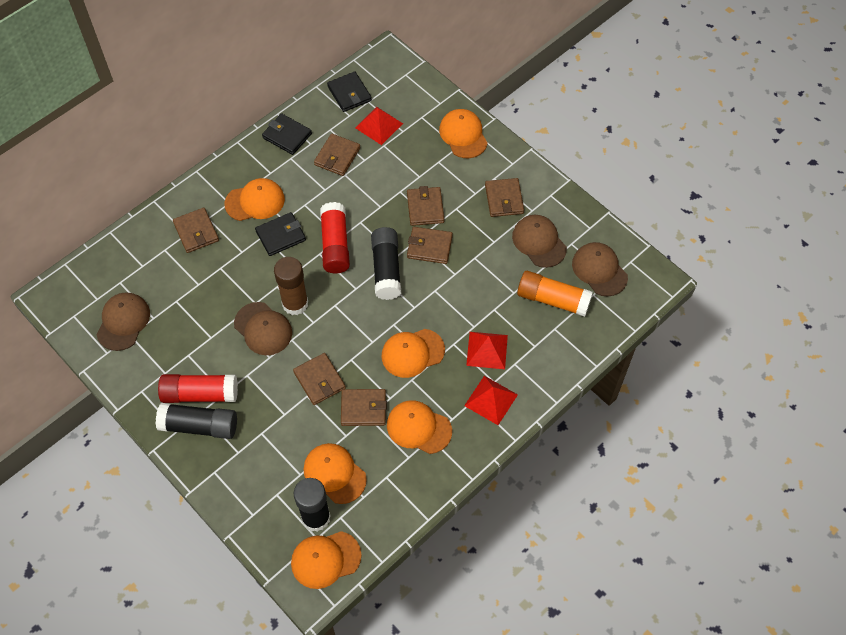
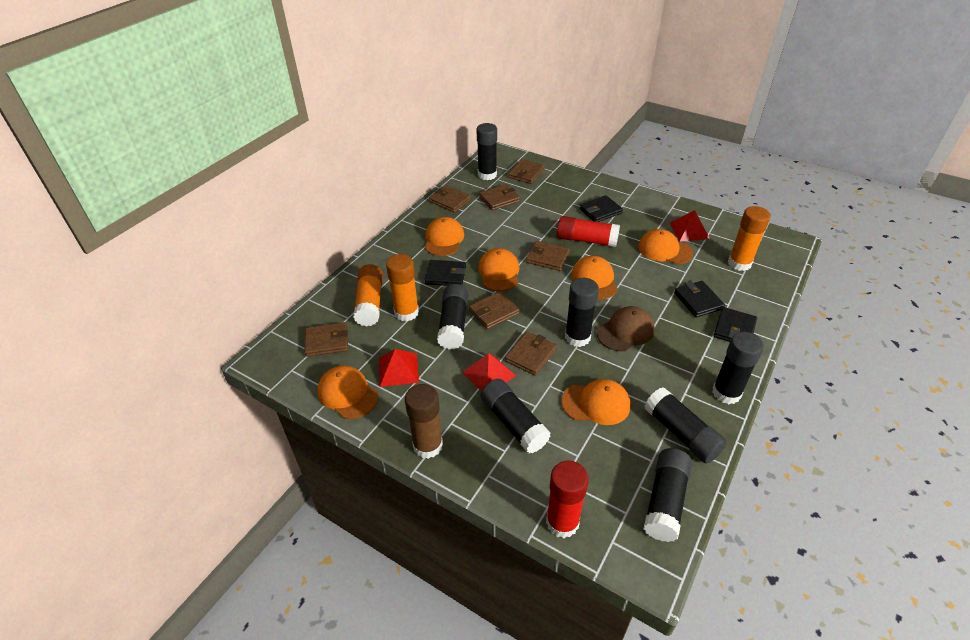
black glue stick: 3 -> 7
black wallet: 3 -> 4
brown cap: 4 -> 1
orange glue stick: 1 -> 3

